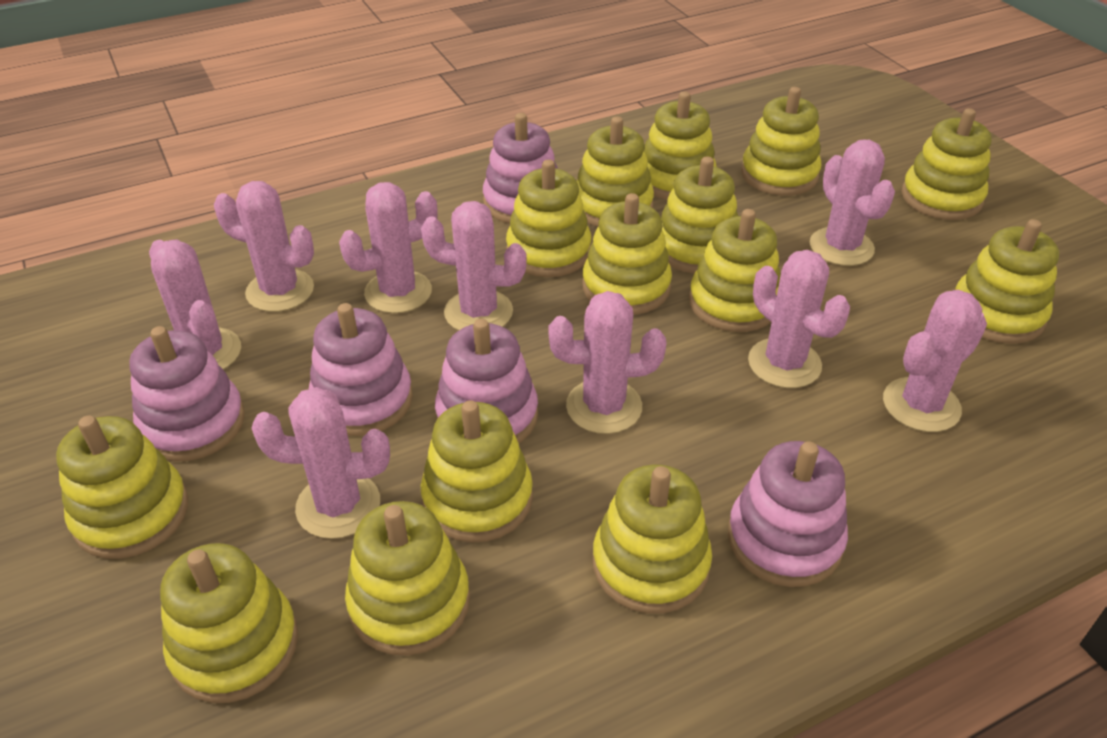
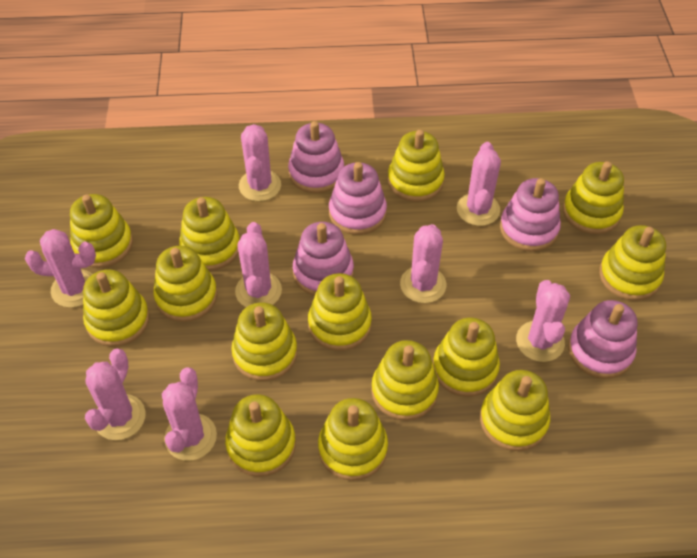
pink cactus: 9 -> 8

